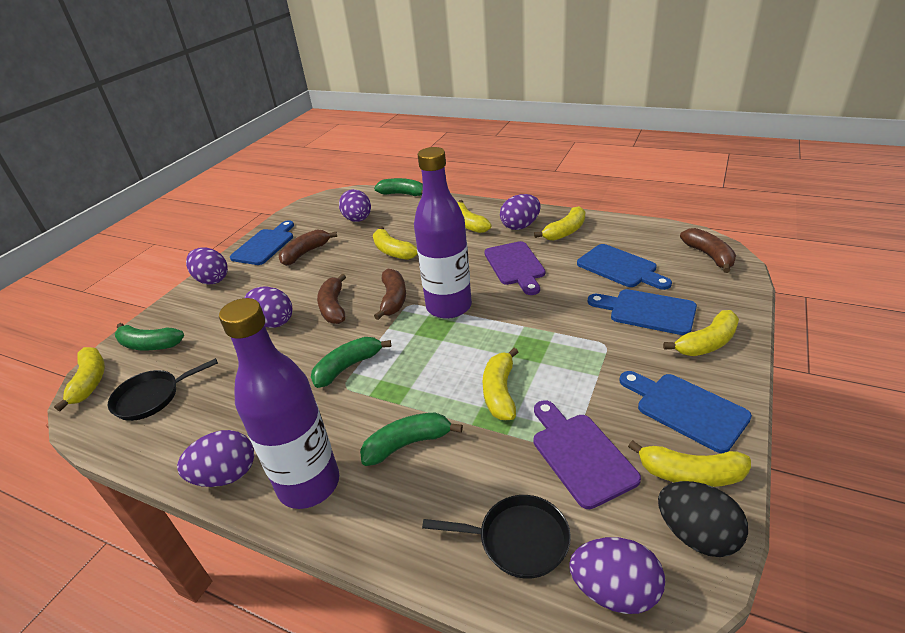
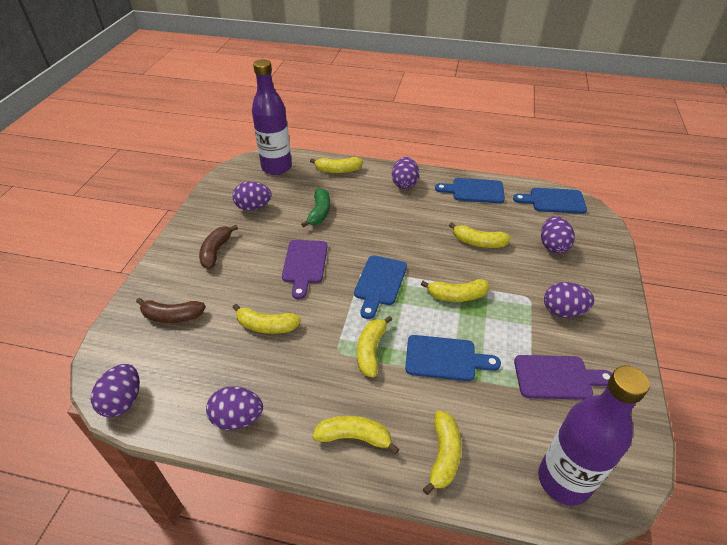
black egg: 1 -> 0
black pan: 2 -> 0
brown banana: 4 -> 2
green banana: 4 -> 1

